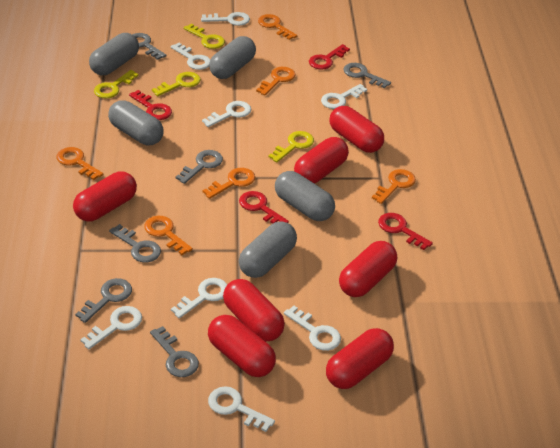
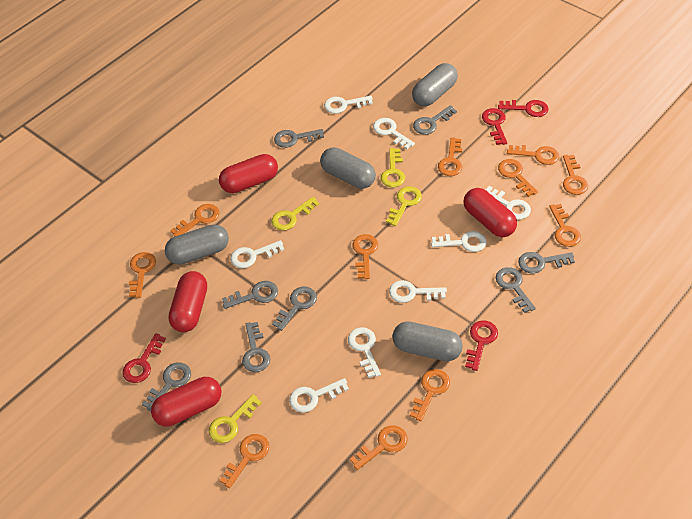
grey capsule: 5 -> 4
grey key: 6 -> 8
orange key: 6 -> 11
red capsule: 7 -> 4

